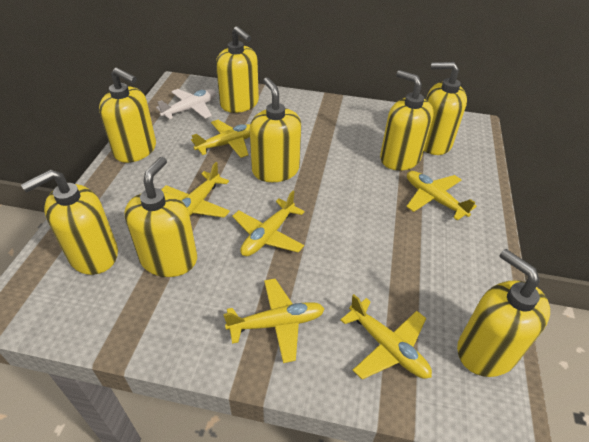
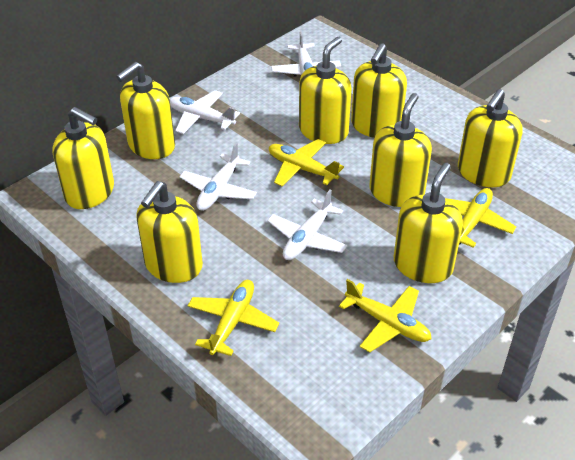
white plane: 1 -> 4
yellow plane: 6 -> 4

